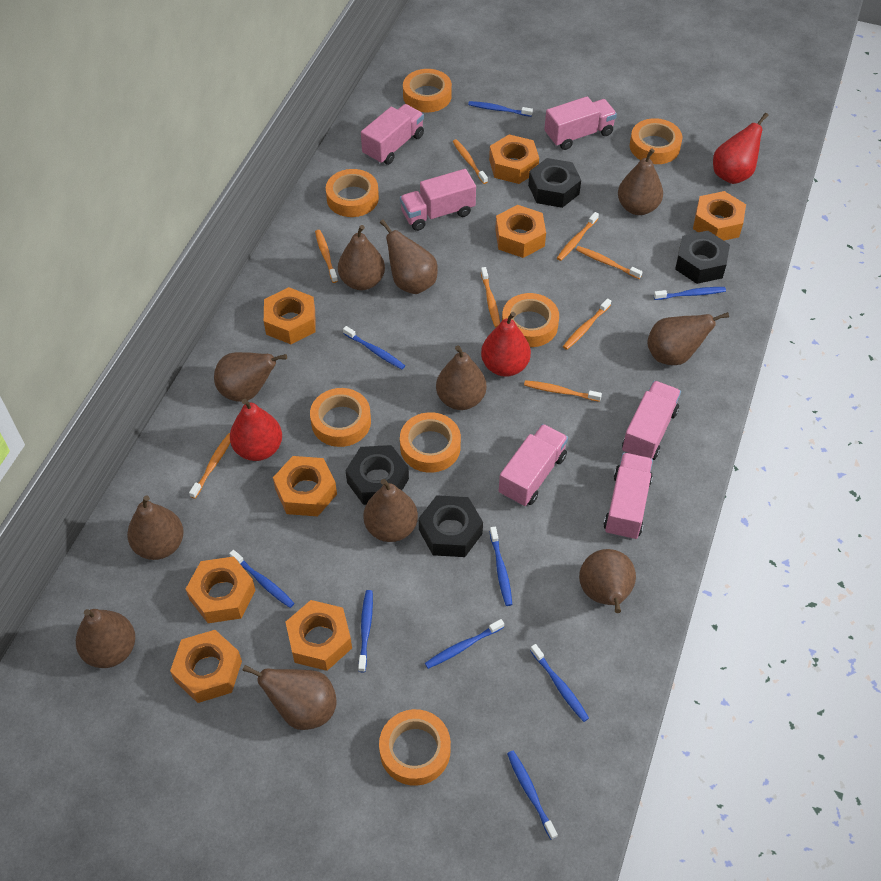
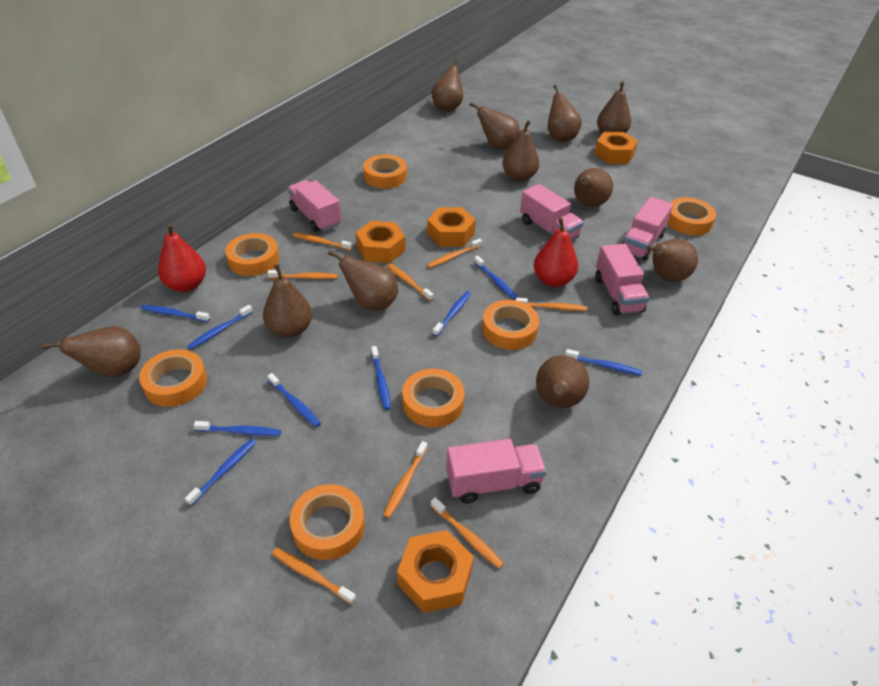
black nut: 4 -> 0
orange nut: 8 -> 4
pink truck: 6 -> 5
red pear: 3 -> 2

